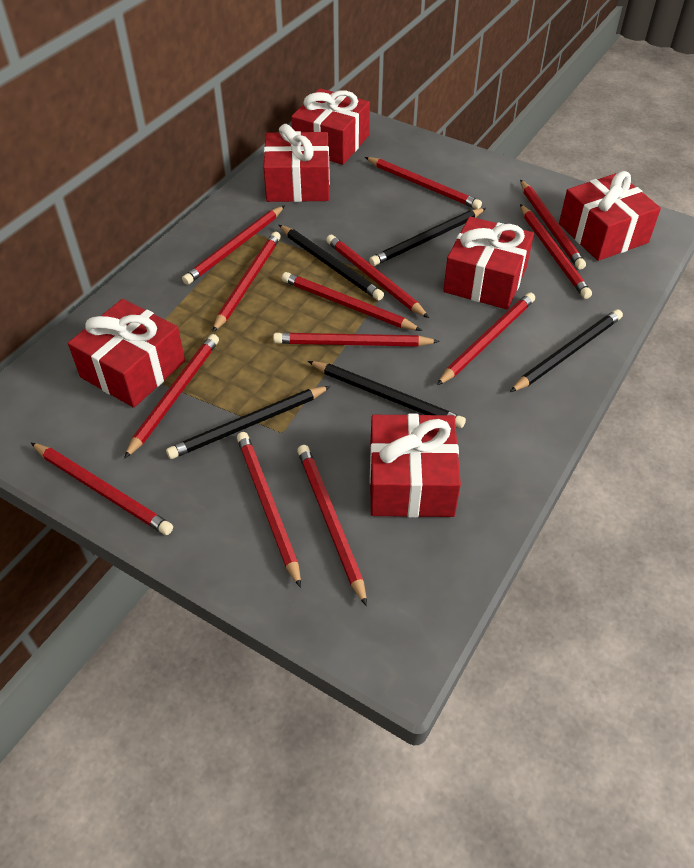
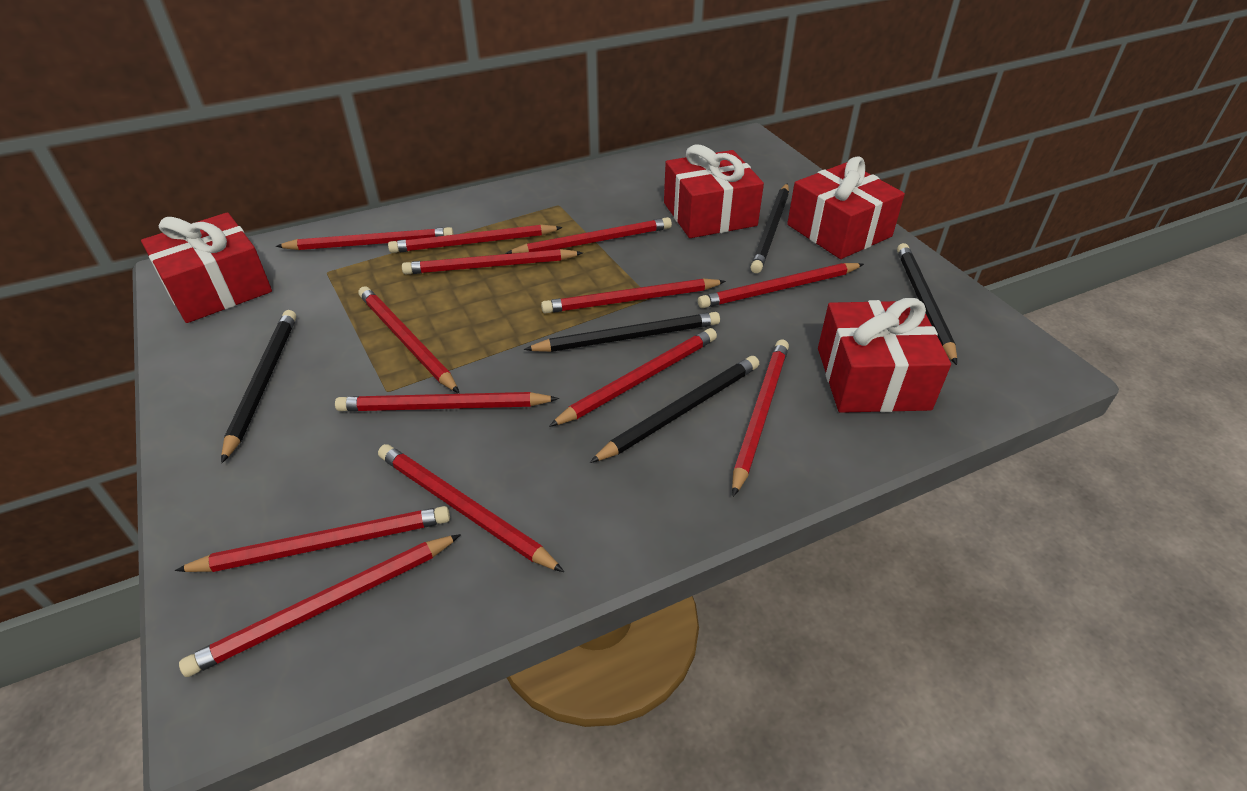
red gift: 6 -> 4

